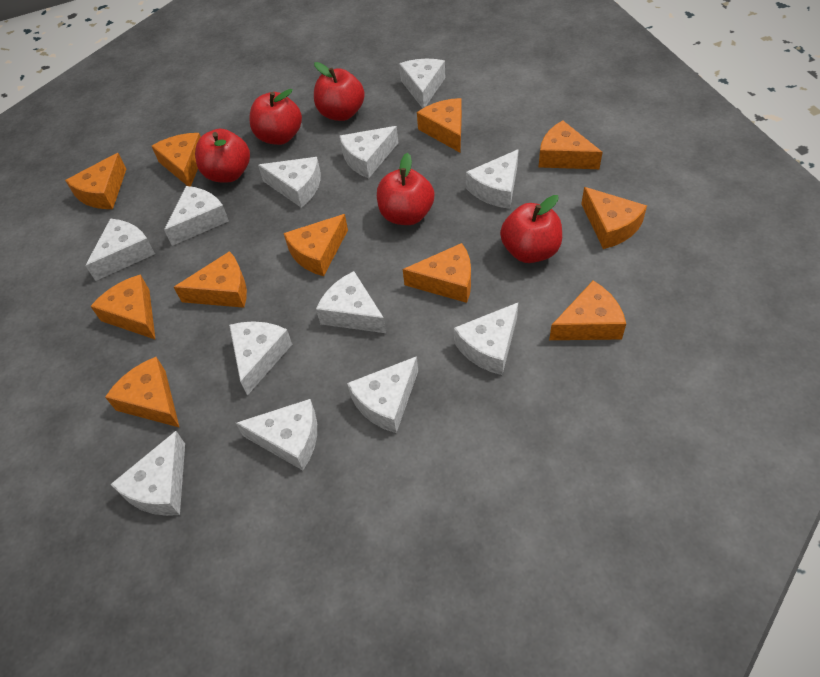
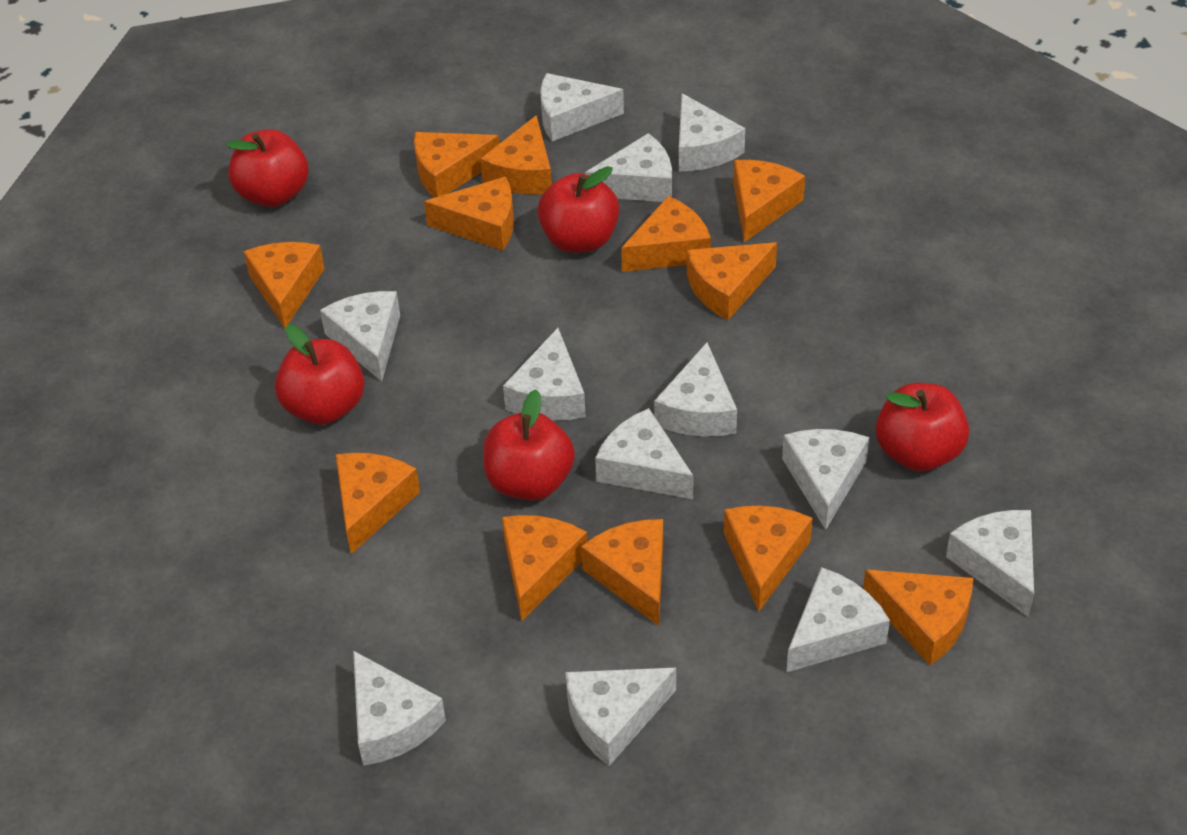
orange cheese: 11 -> 12

